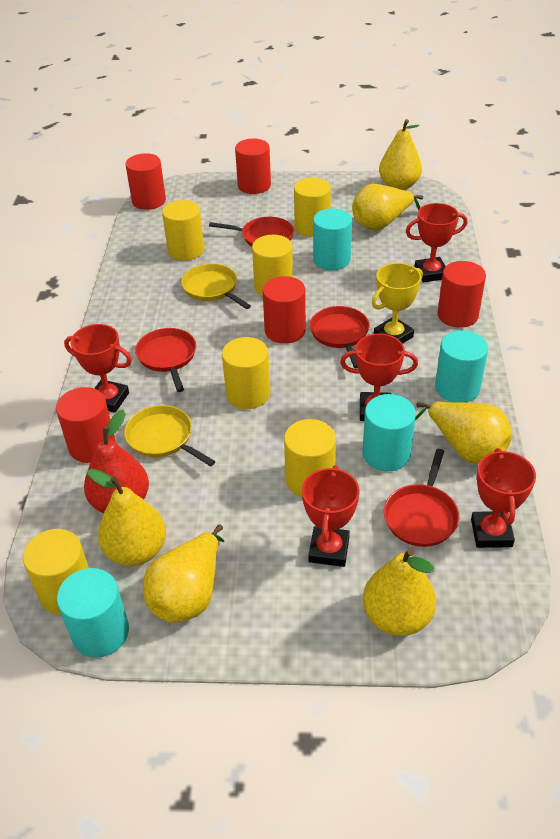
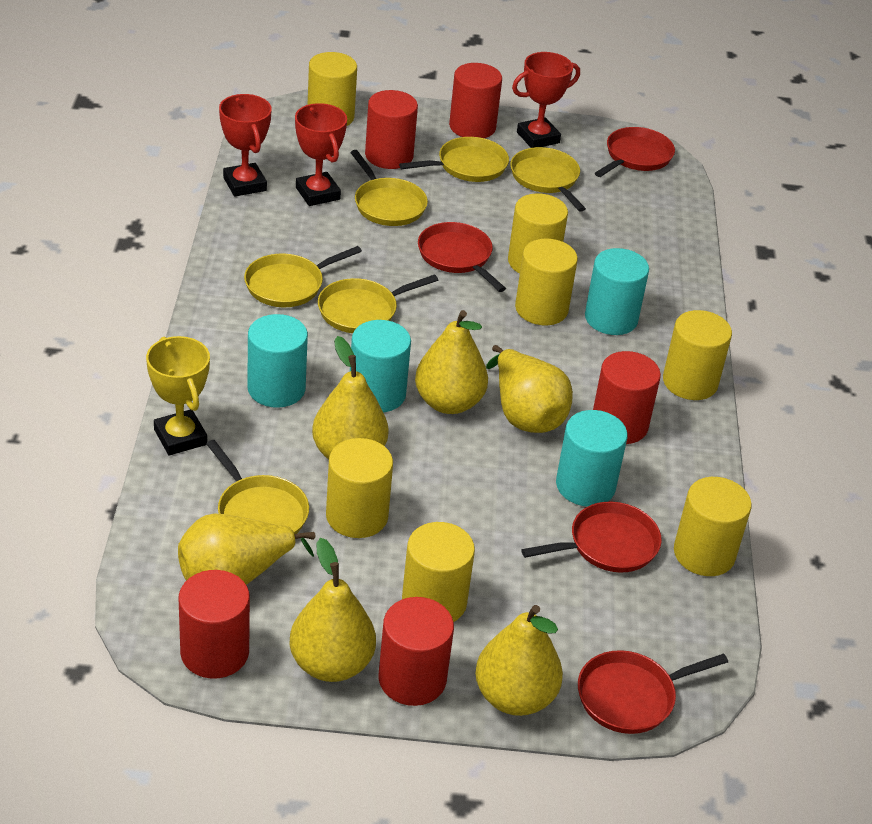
red pear: 1 -> 0
red trophy: 5 -> 3
yellow cylinder: 6 -> 7
yellow pan: 2 -> 6

